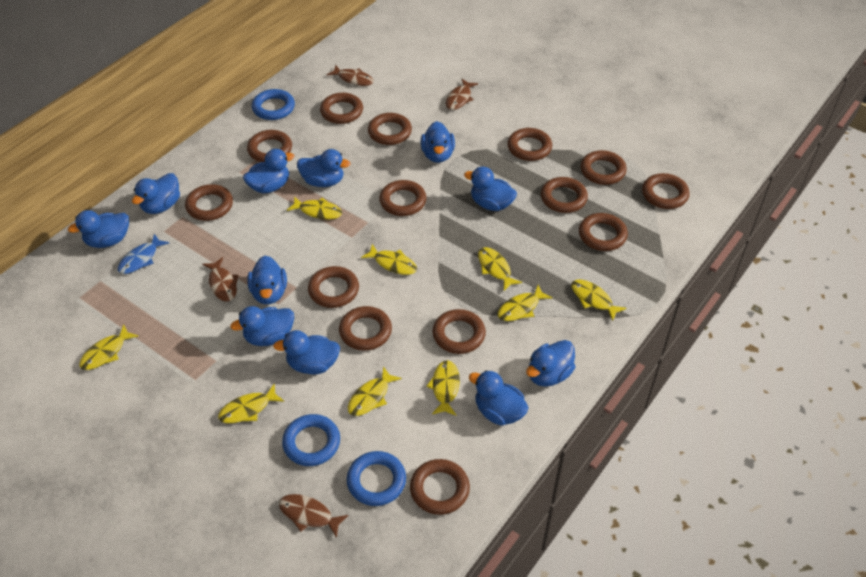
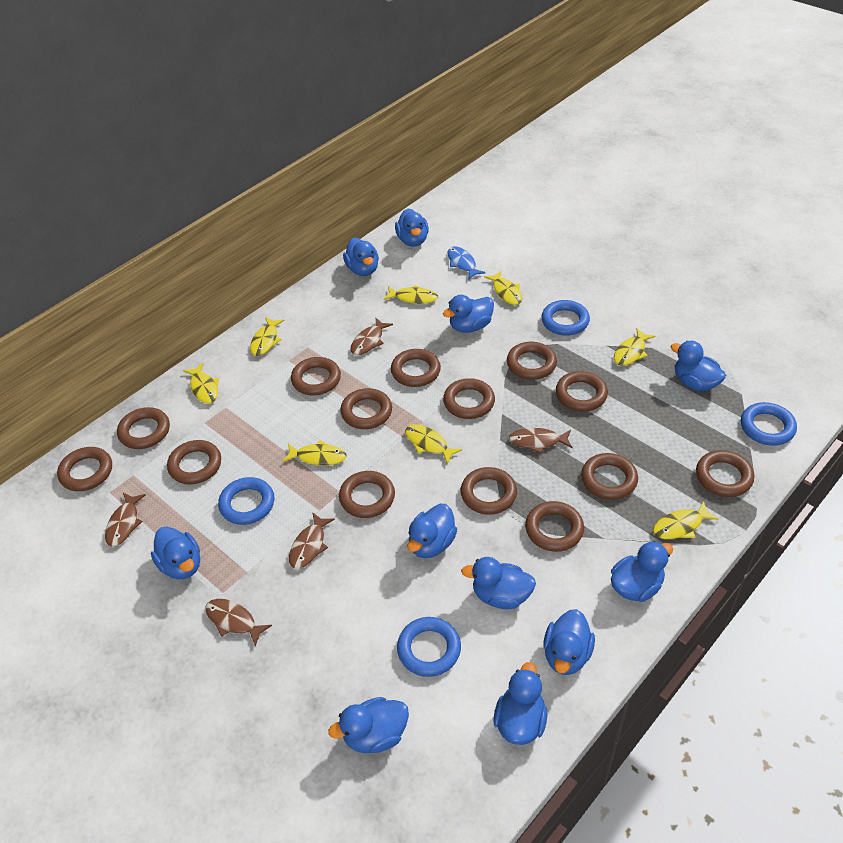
blue ring: 3 -> 4
brown fish: 4 -> 5
yellow fish: 9 -> 8

